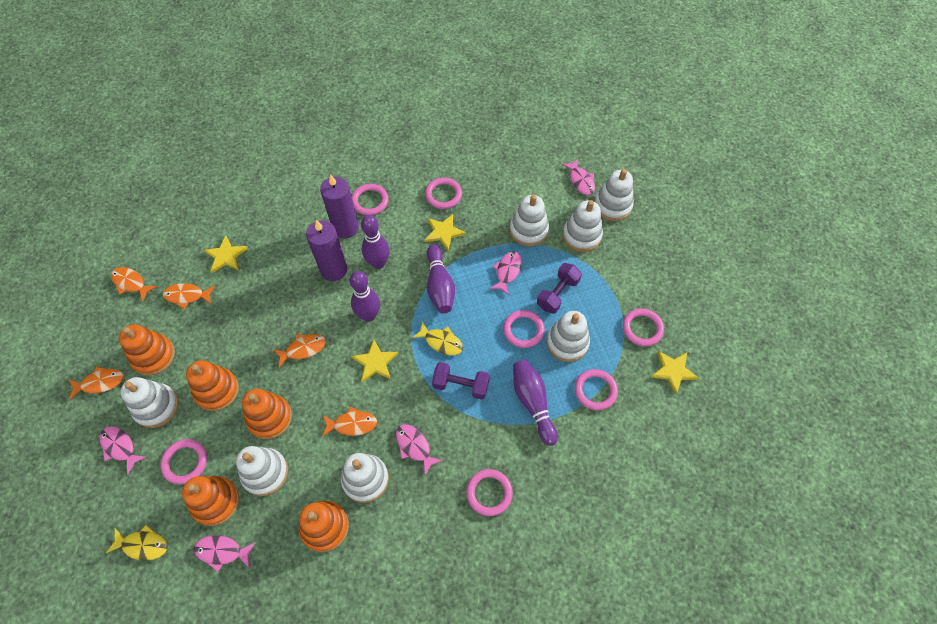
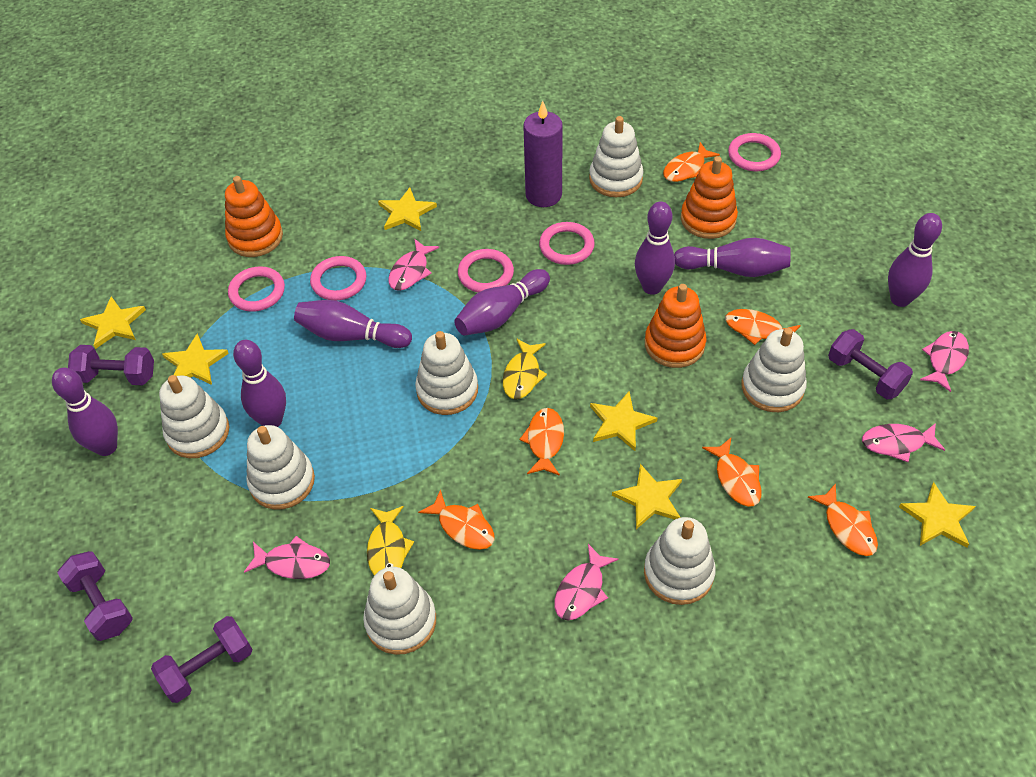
orange fish: 5 -> 6
orange stacking toy: 5 -> 3
pink ring: 7 -> 5
purple bowling pin: 4 -> 7
purple candle: 2 -> 1
purple dumbbell: 2 -> 4
yellow star: 4 -> 6

